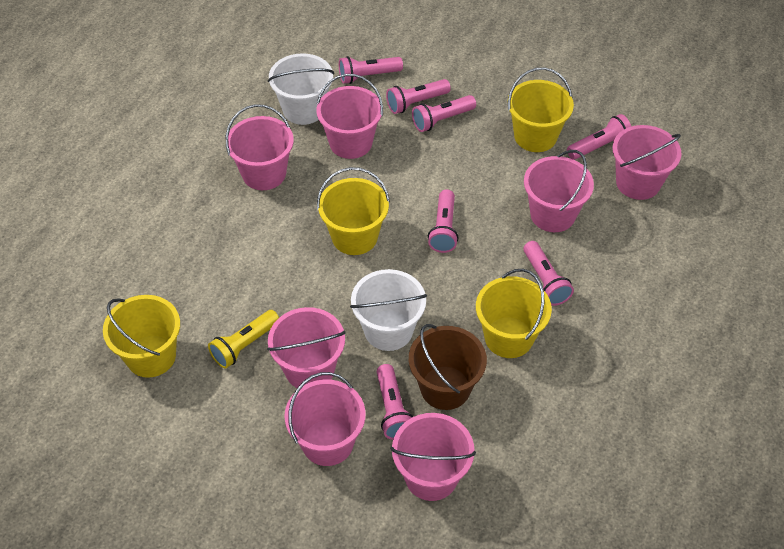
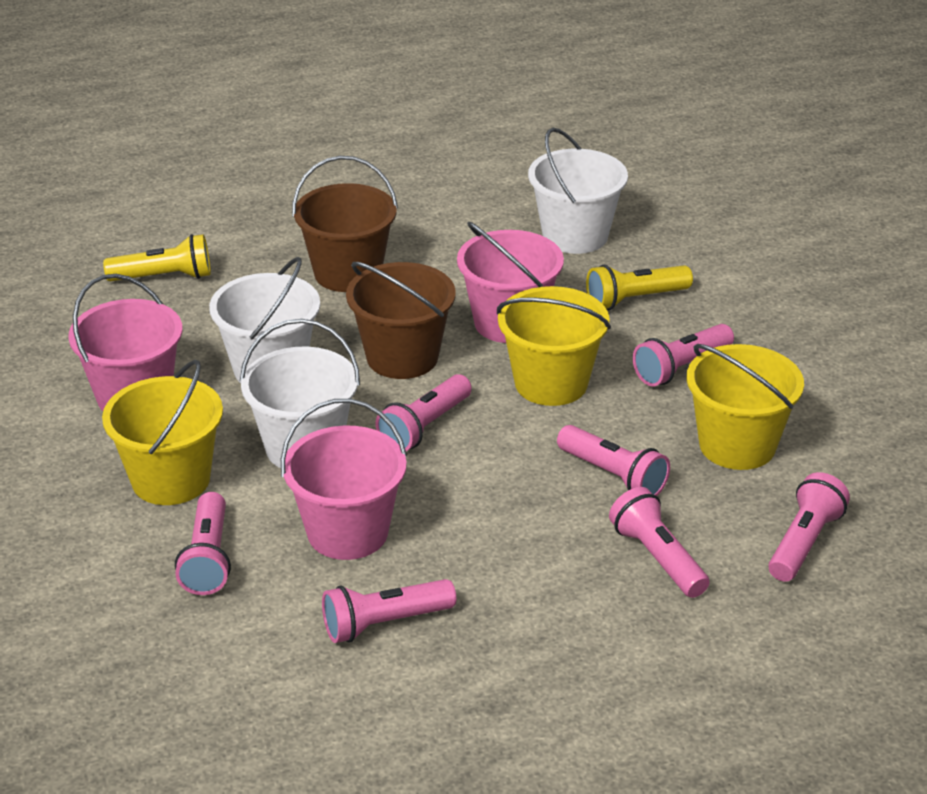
brown bucket: 1 -> 2
pink bucket: 7 -> 3
white bucket: 2 -> 3
yellow bucket: 4 -> 3
yellow flashlight: 1 -> 2

